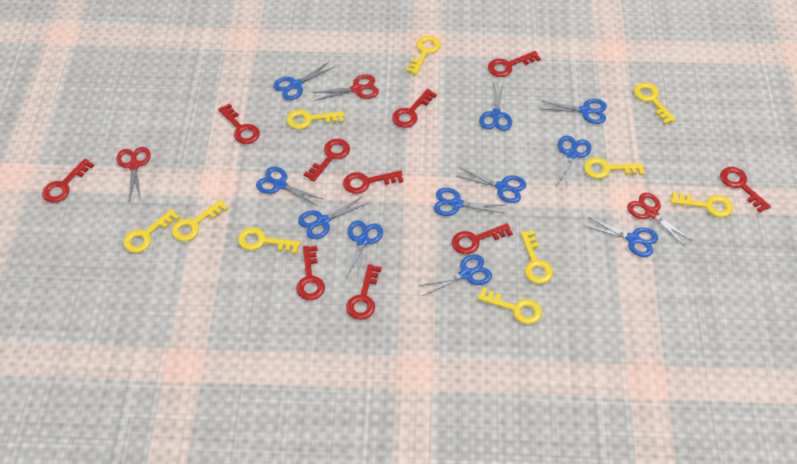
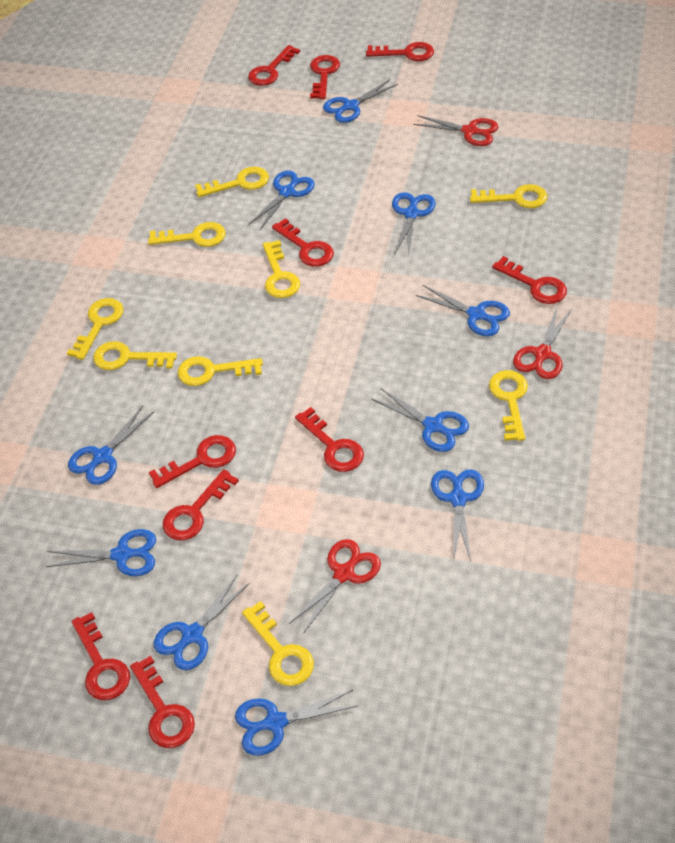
blue scissors: 11 -> 10
yellow key: 10 -> 9

